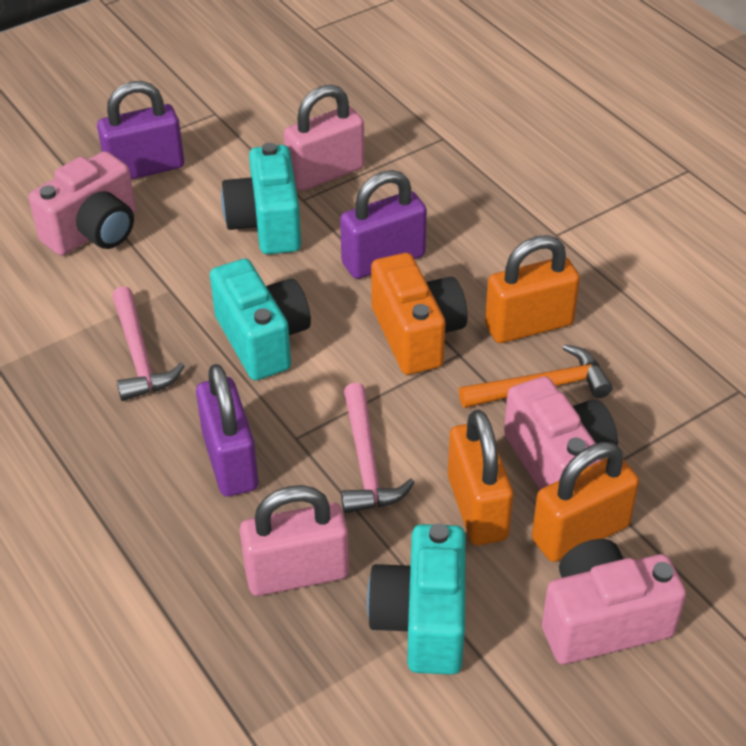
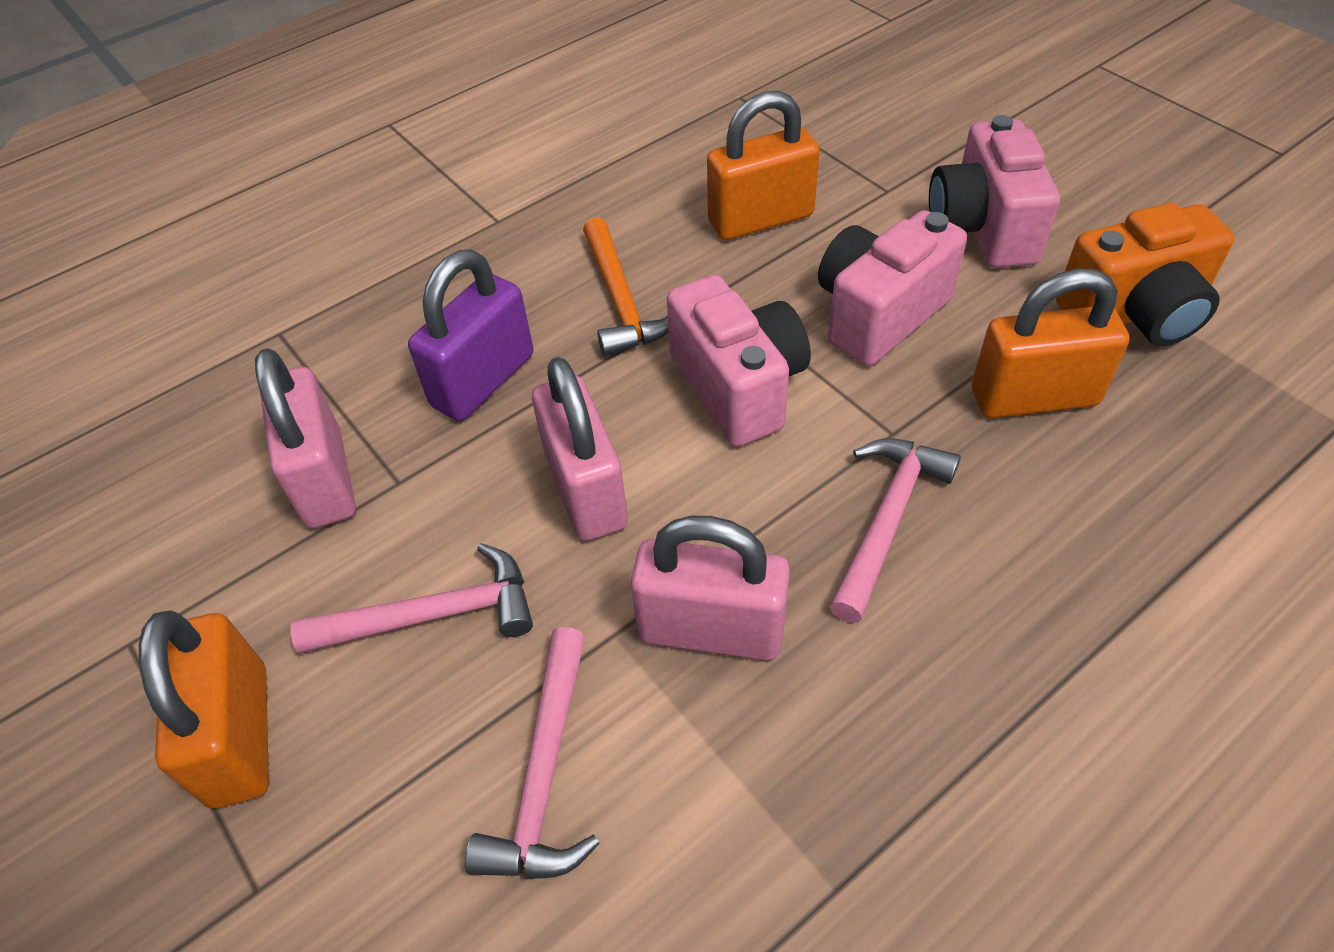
pink hammer: 2 -> 3
pink padlock: 2 -> 3
purple padlock: 3 -> 1
turquoise camera: 3 -> 0

